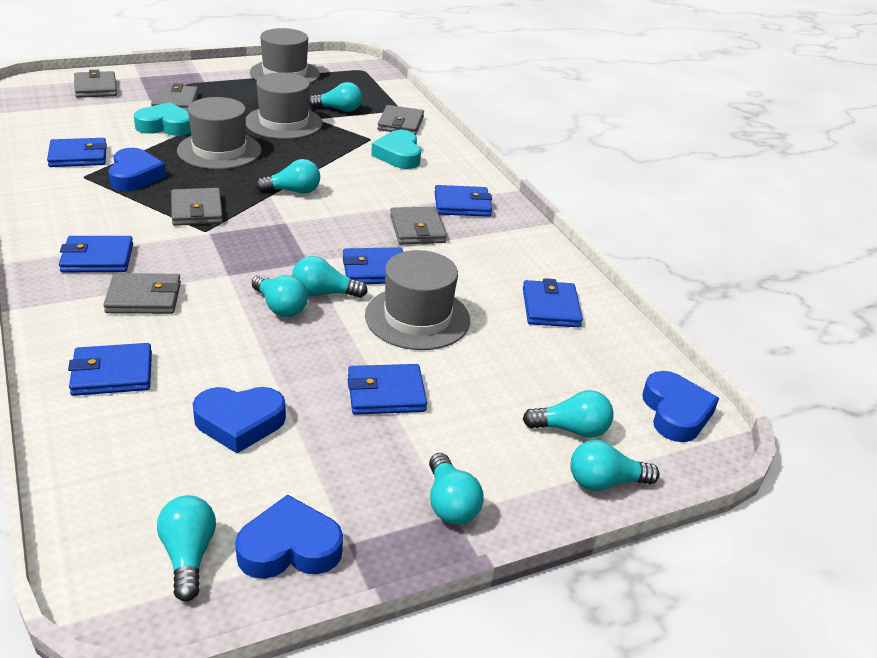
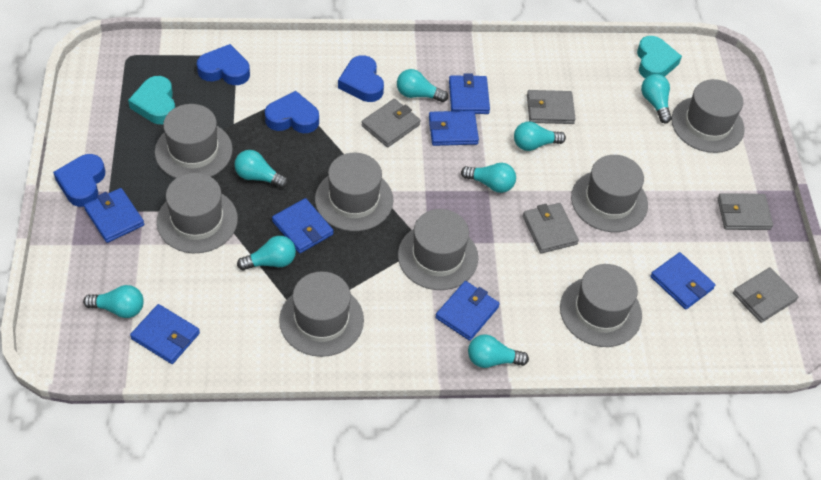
grey hat: 4 -> 8
grey wallet: 6 -> 5

